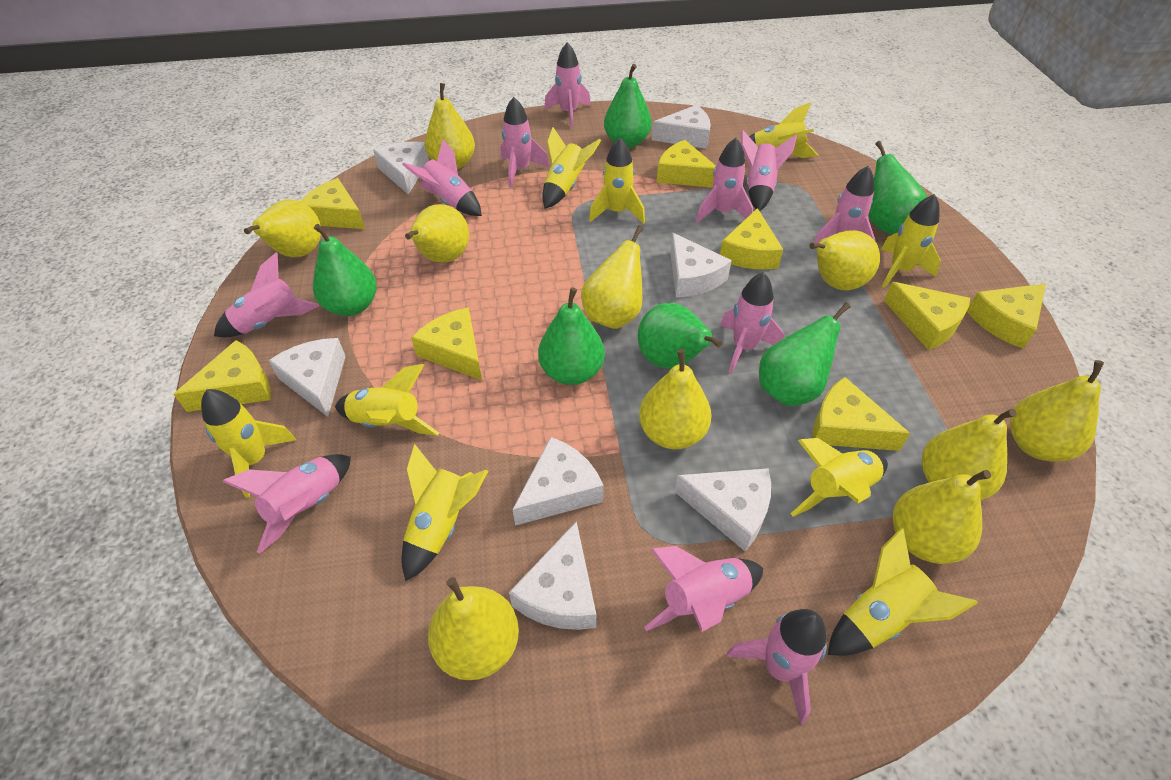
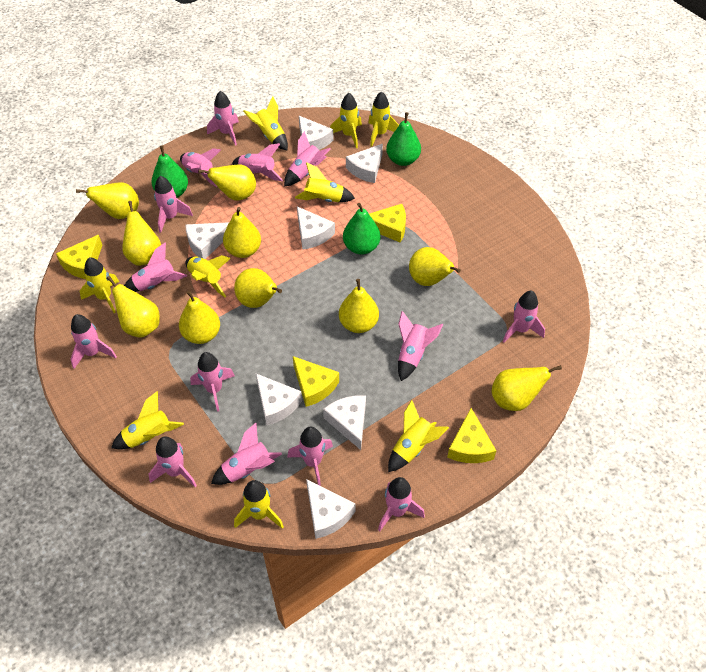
green pear: 6 -> 3
pink rocket: 11 -> 14
yellow cheese: 8 -> 4

